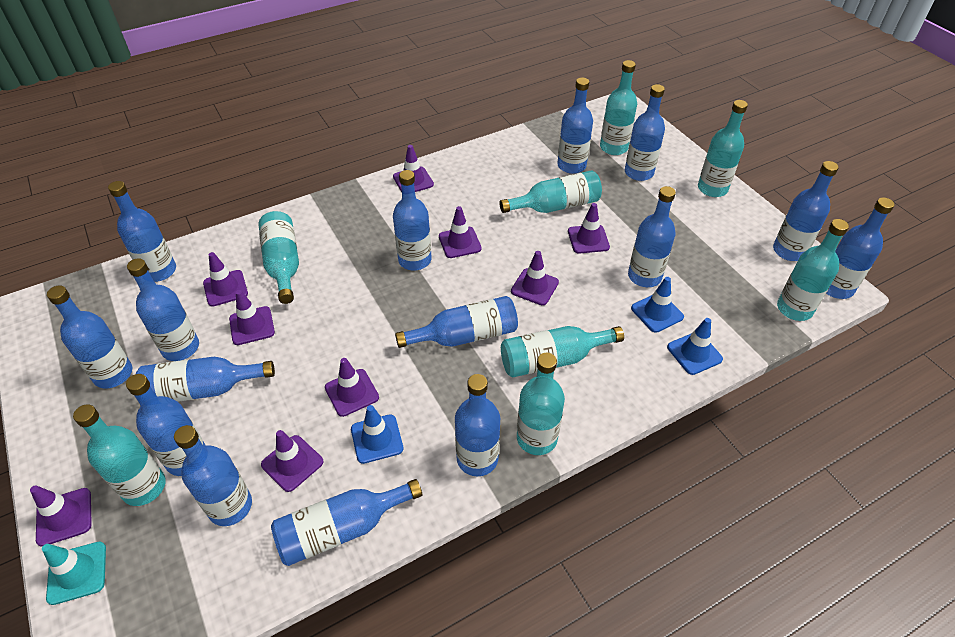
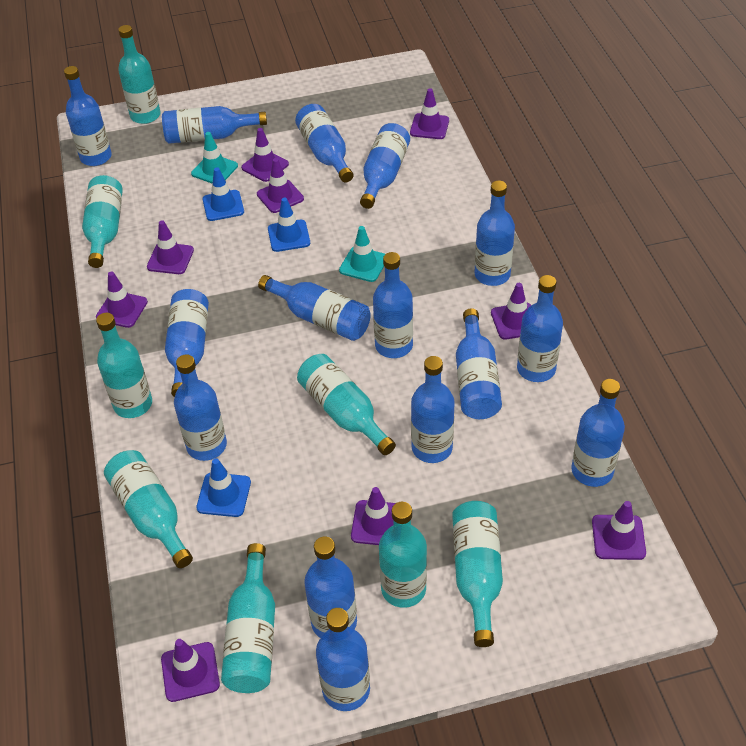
turquoise traffic cone: 1 -> 2

